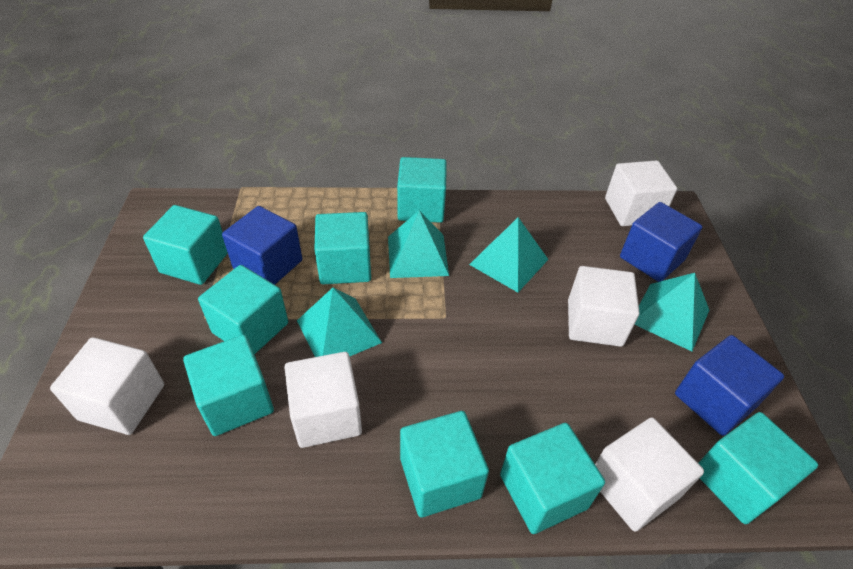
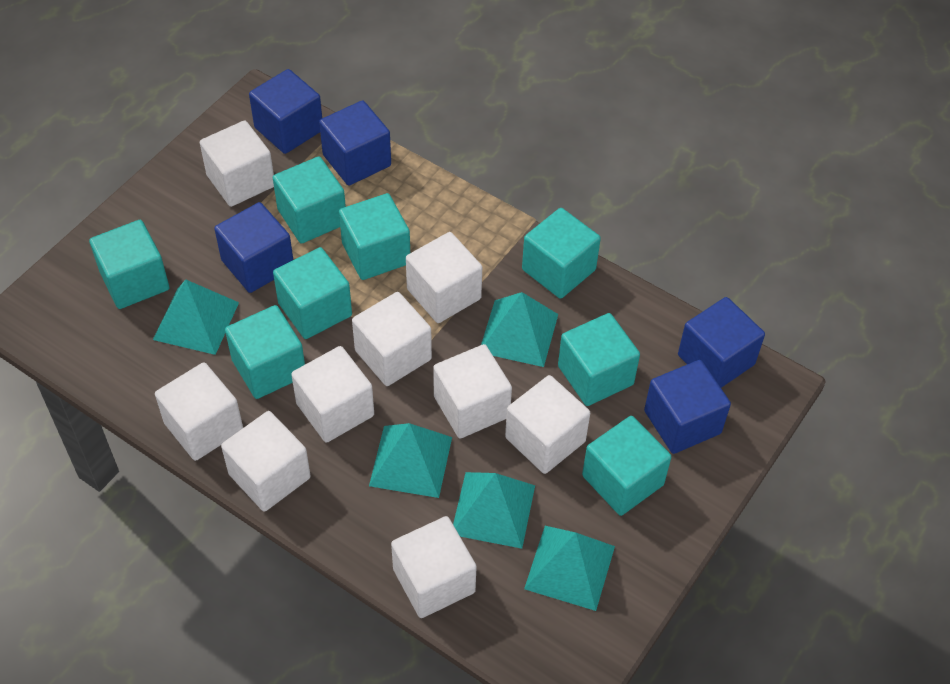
blue cube: 3 -> 5
turquoise pyramid: 4 -> 5
white cube: 5 -> 9

